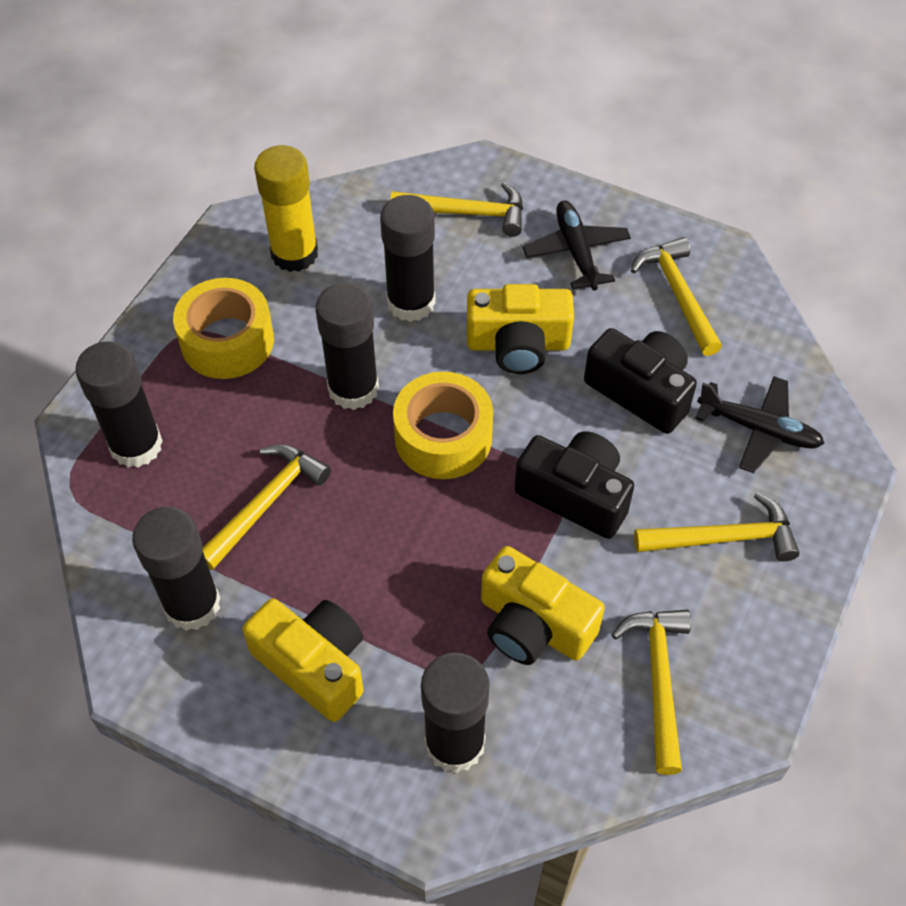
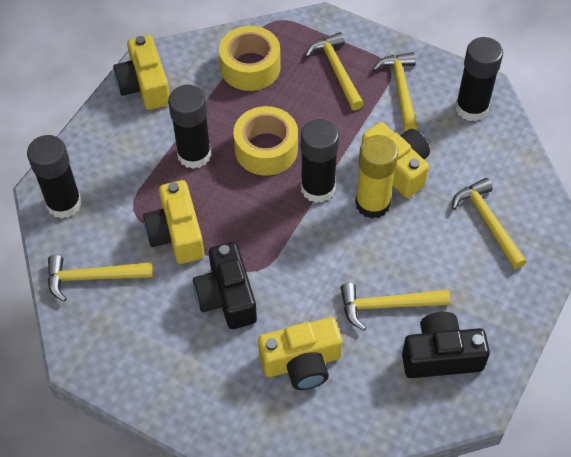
black glue stick: 5 -> 4
black plane: 2 -> 0
yellow camera: 3 -> 4

